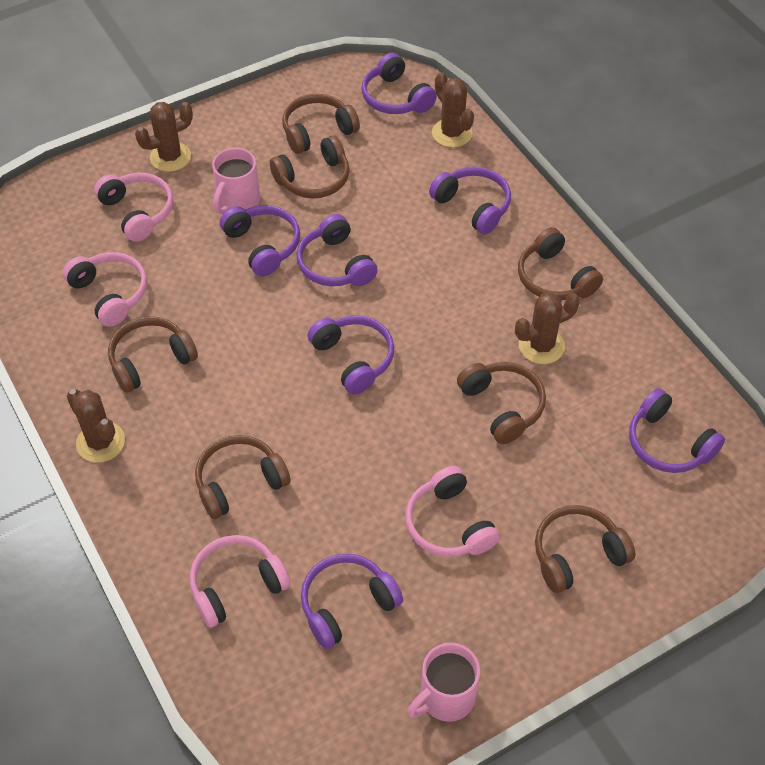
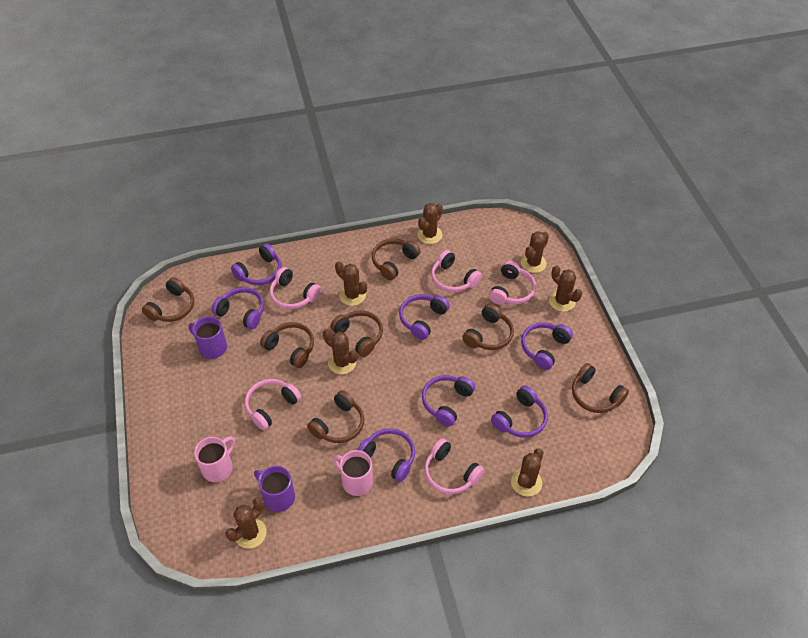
brown cactus: 4 -> 7
pink headphones: 4 -> 5
purple mug: 0 -> 2

